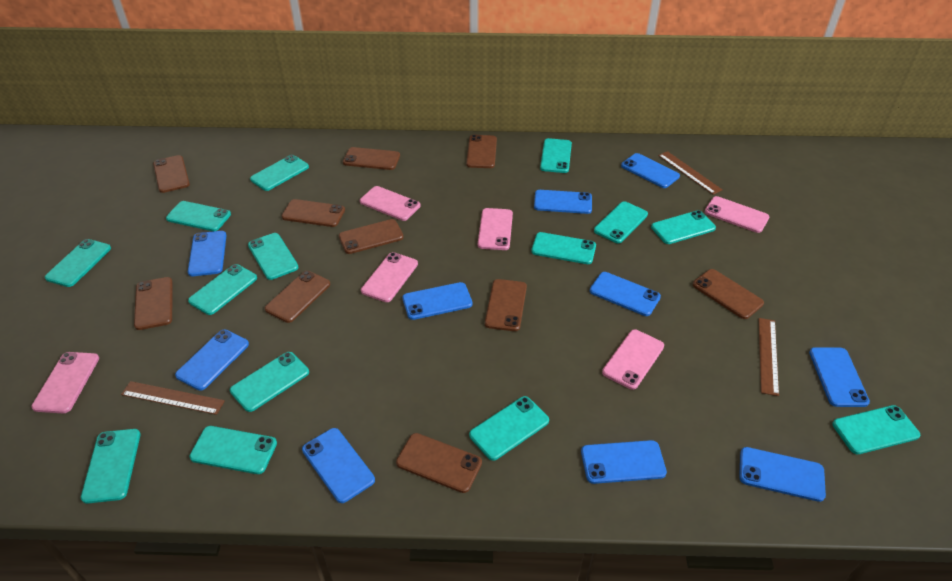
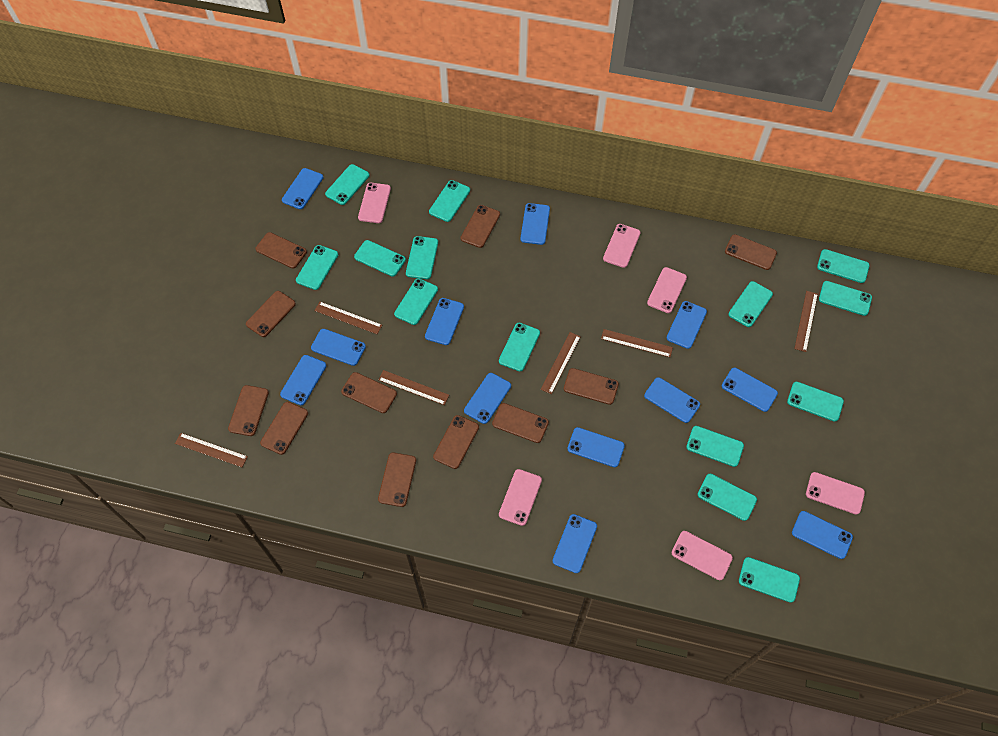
blue phone: 10 -> 12
brown phone: 10 -> 11
brown ruler: 3 -> 6

